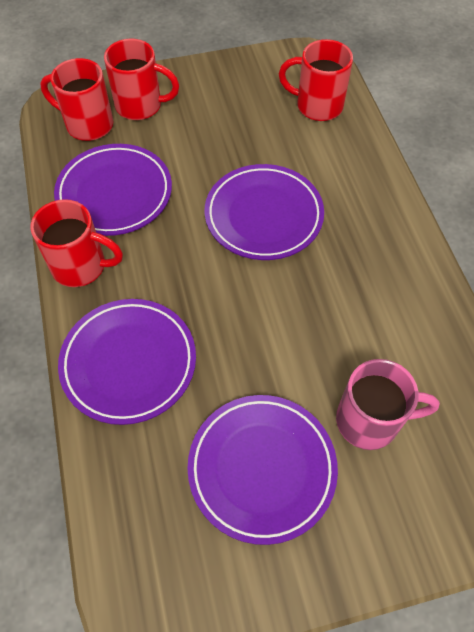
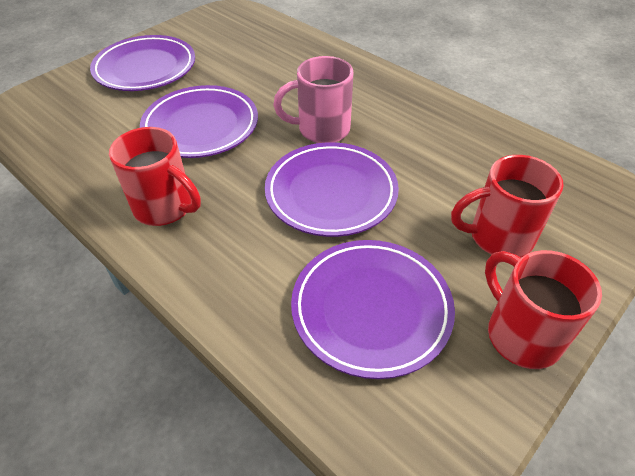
red mug: 4 -> 3

